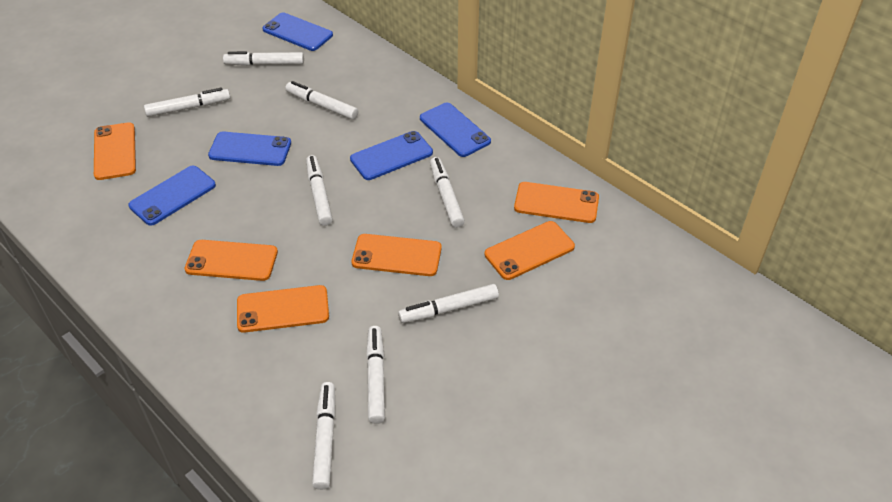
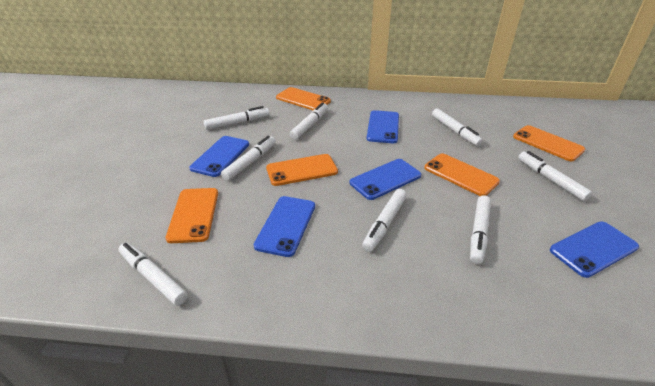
orange phone: 6 -> 5

